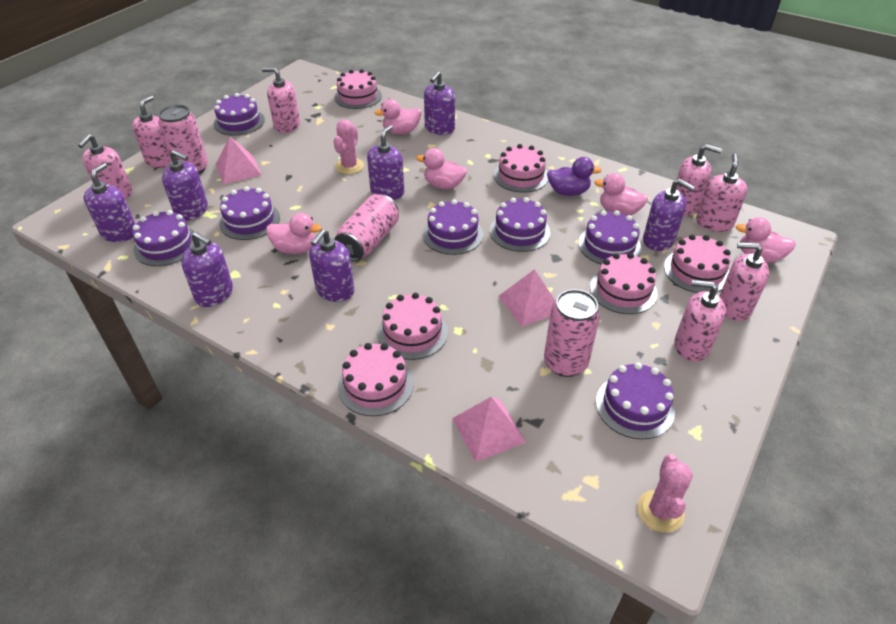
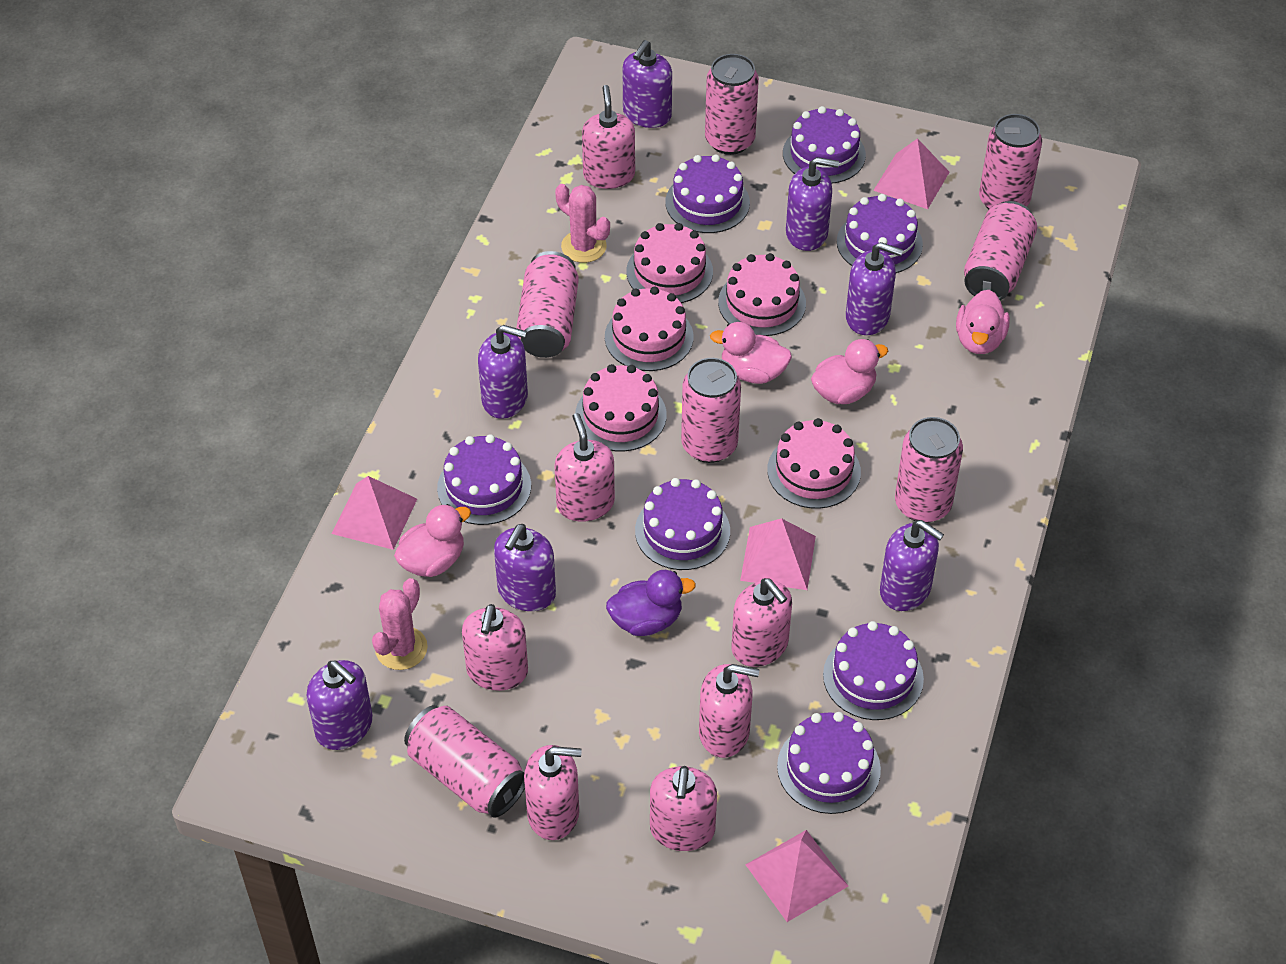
pink cake: 6 -> 5
pink can: 3 -> 7
pink duck: 5 -> 4
pink pyramid: 3 -> 4

